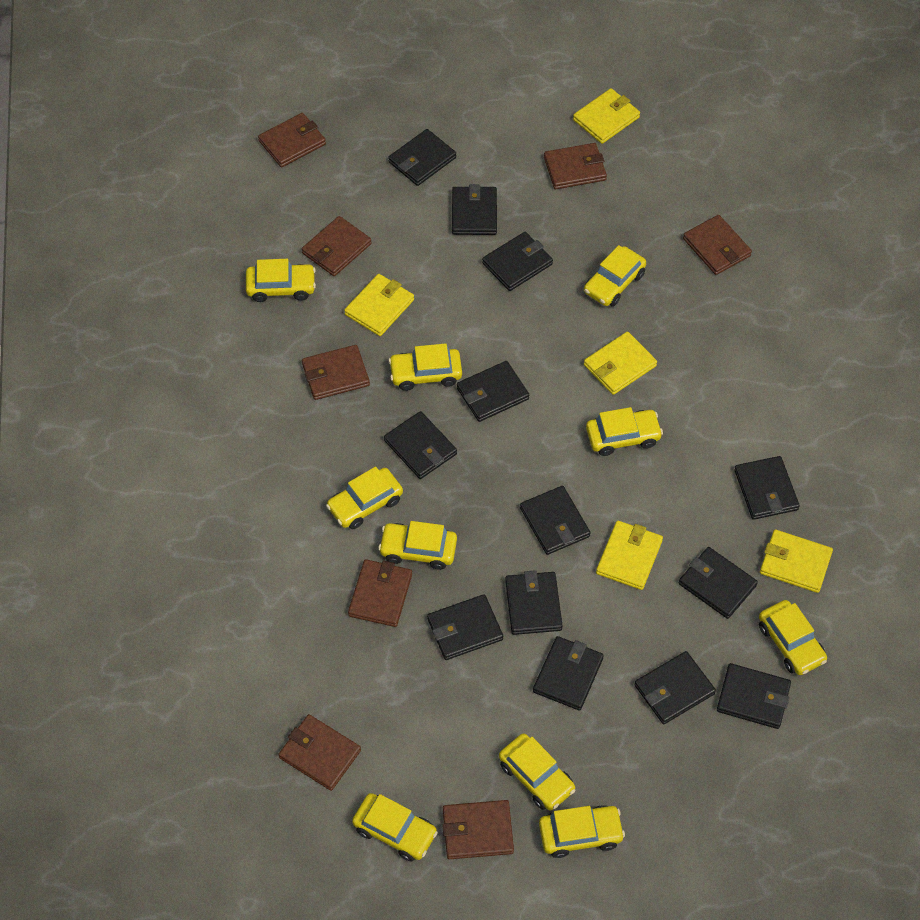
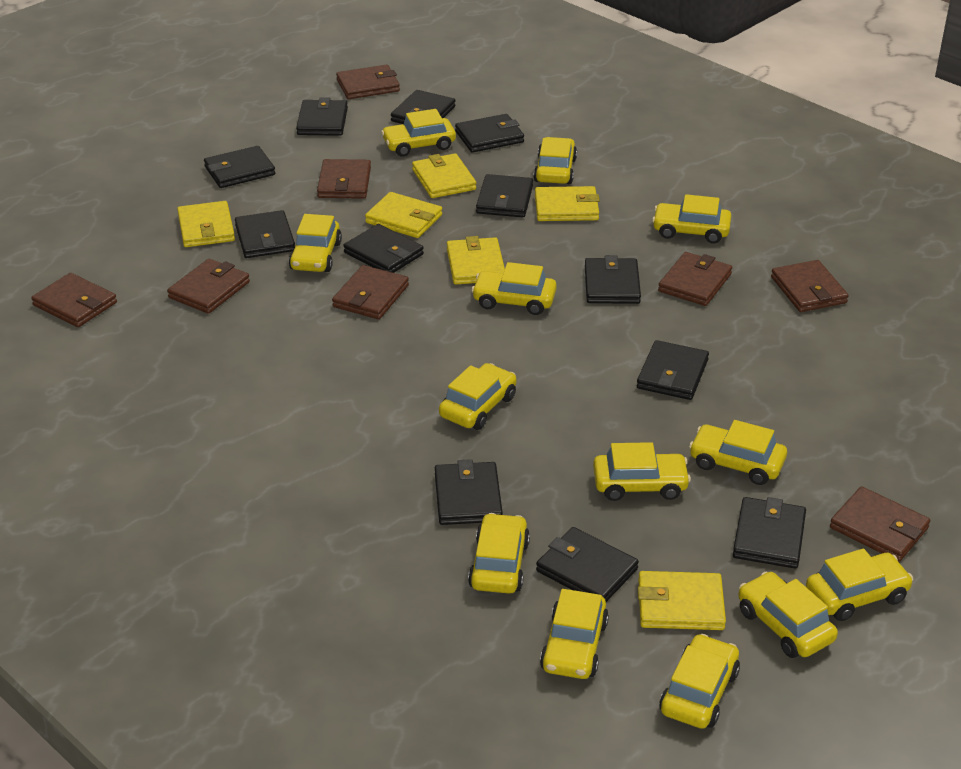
black wallet: 13 -> 12
yellow car: 10 -> 13
yellow wallet: 5 -> 6

